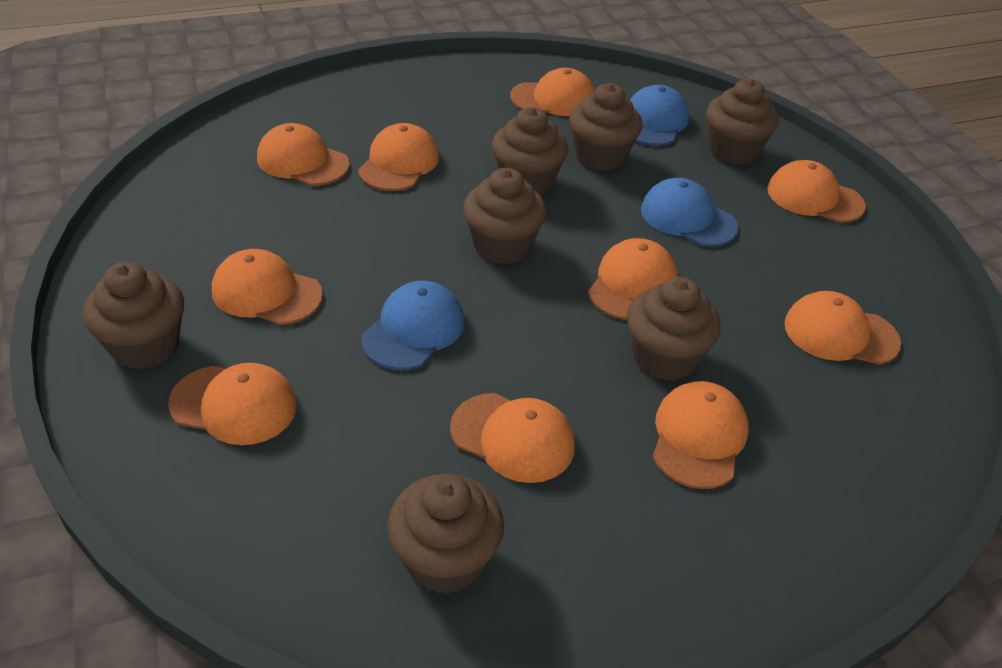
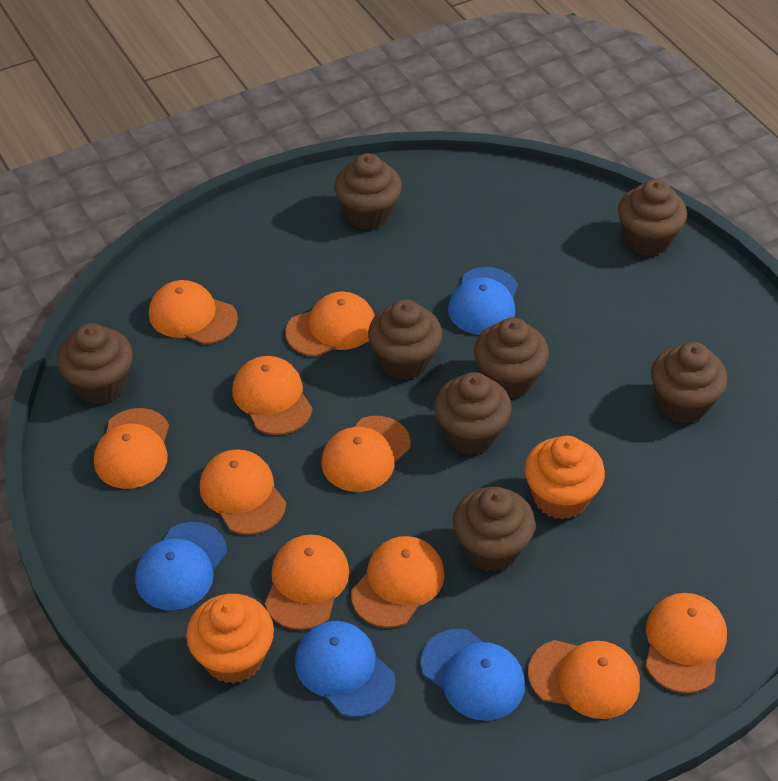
blue cap: 3 -> 4
brown cupcake: 7 -> 8
orange cupcake: 0 -> 2

